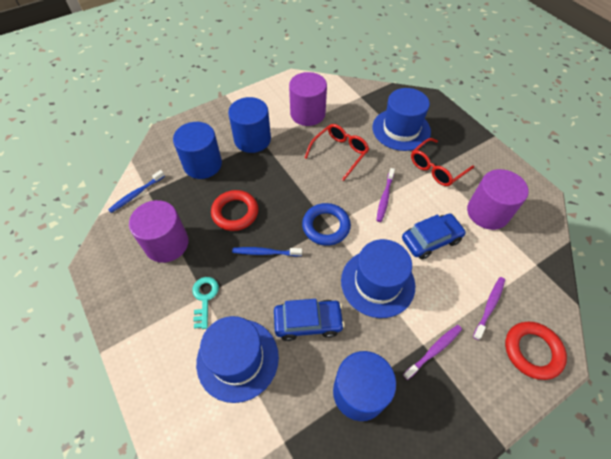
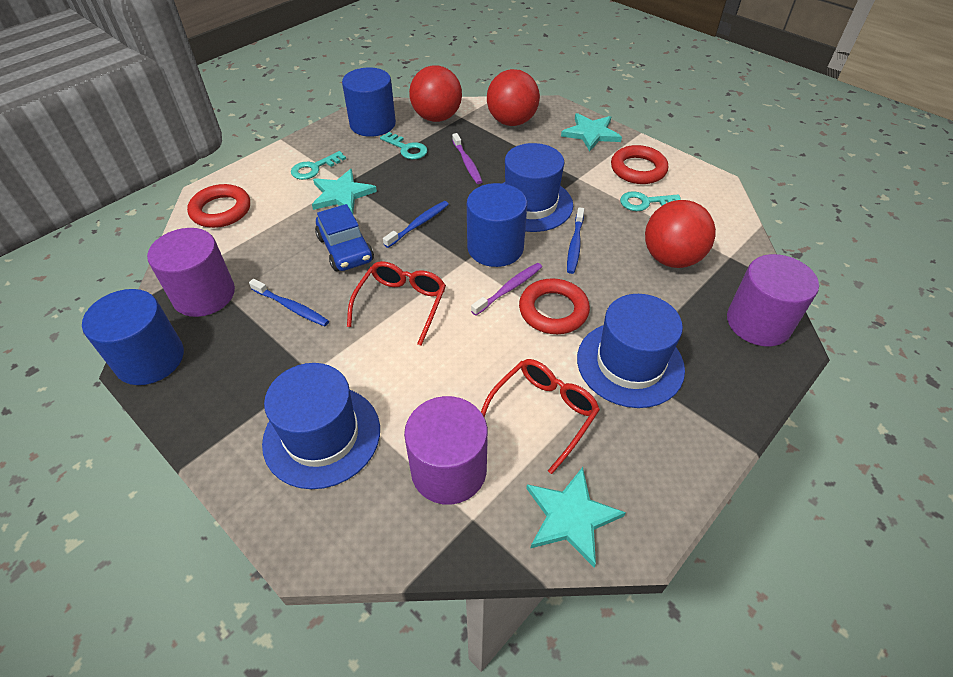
blue car: 2 -> 1
blue ring: 1 -> 0
blue toothbrush: 2 -> 3
purple toothbrush: 3 -> 2
red ball: 0 -> 3
red ring: 2 -> 3
turquoise key: 1 -> 3
turquoise star: 0 -> 3

